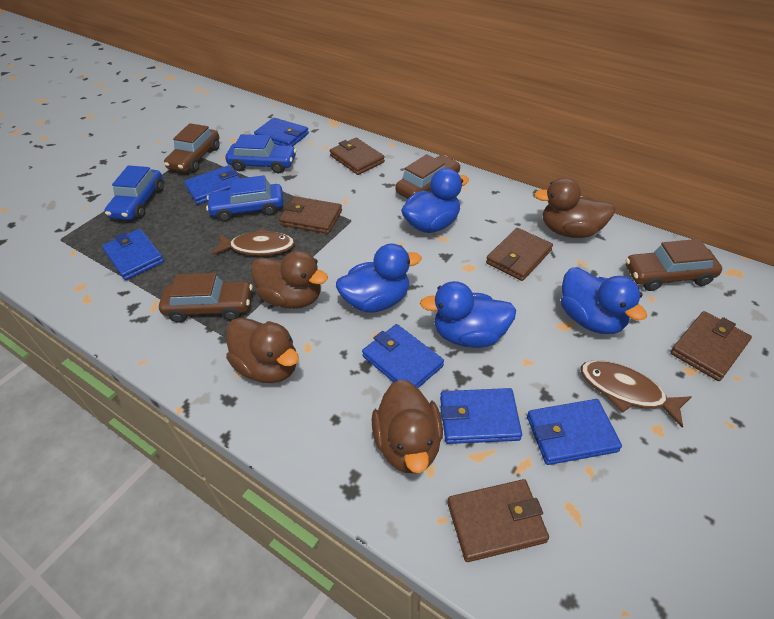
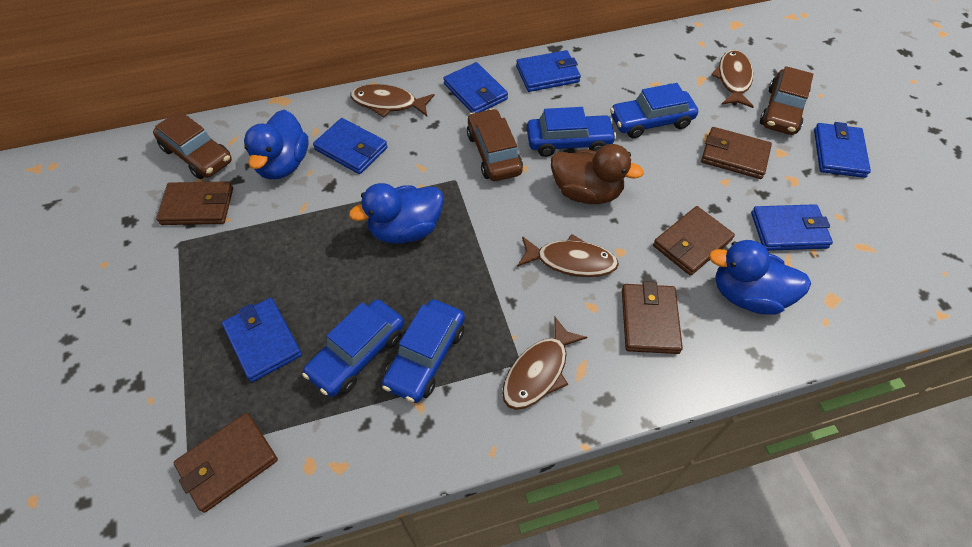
blue car: 3 -> 4
blue duck: 4 -> 3
brown car: 4 -> 3
brown duck: 4 -> 1
brown fish: 2 -> 4

